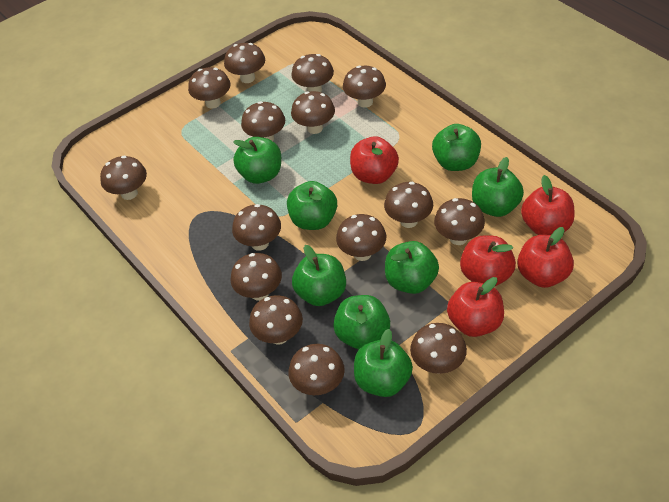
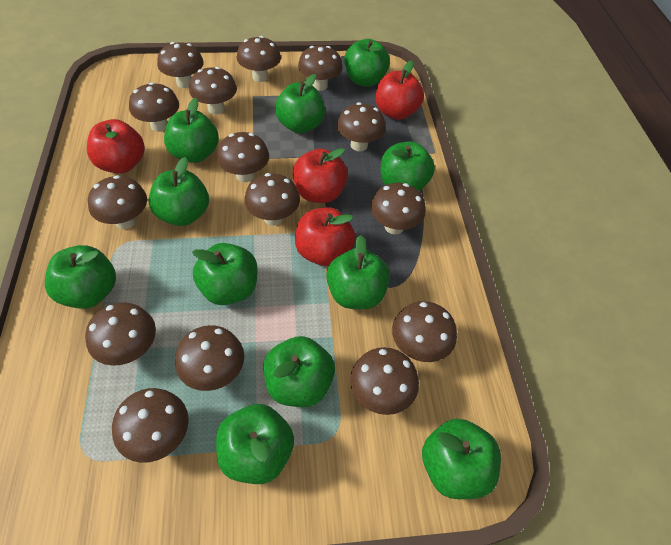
green apple: 8 -> 11
red apple: 5 -> 4

